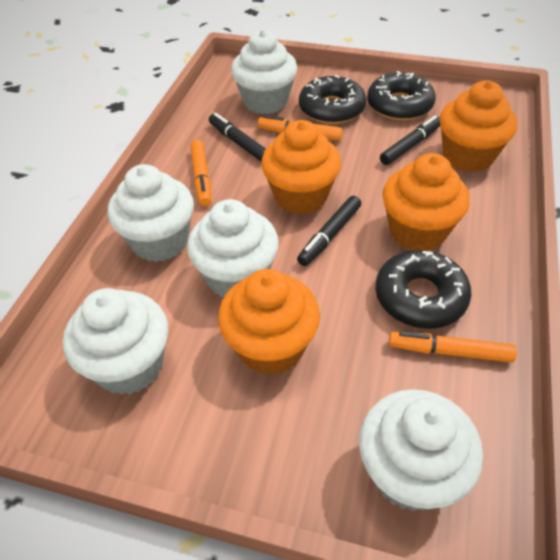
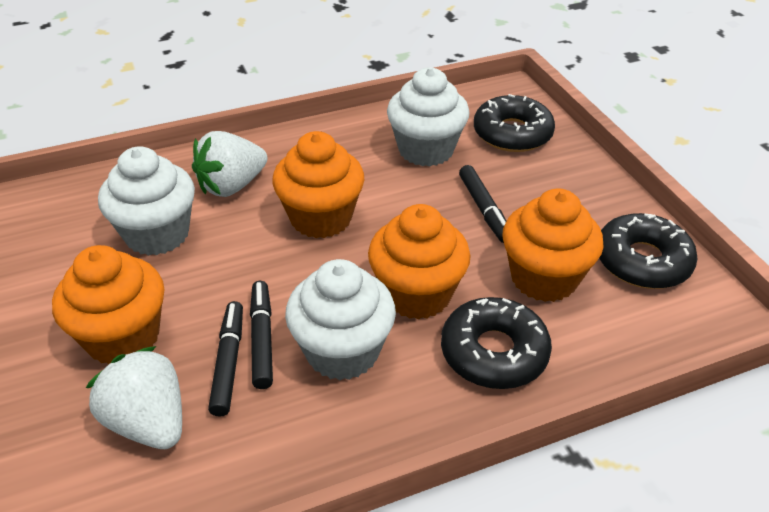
orange marker: 3 -> 0
white cupcake: 5 -> 3
white strawberry: 0 -> 2

